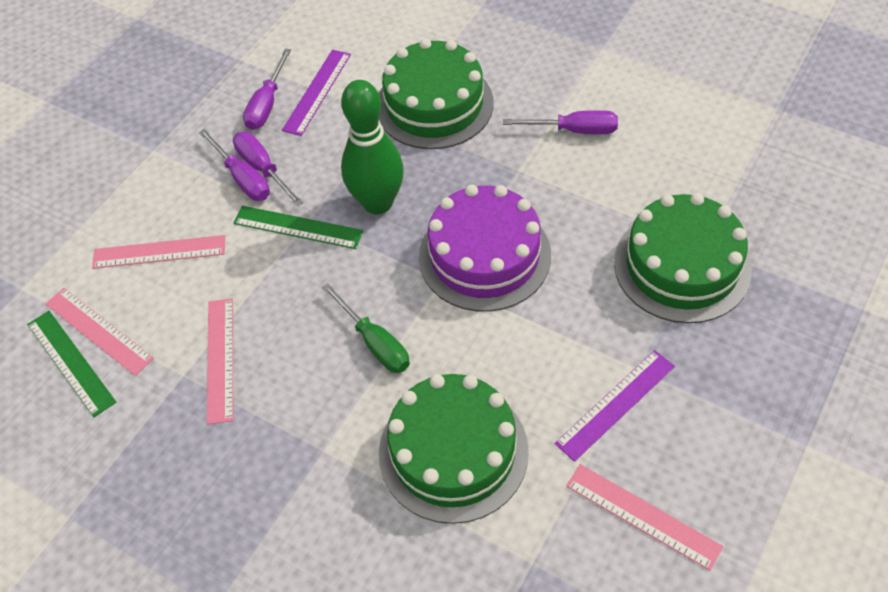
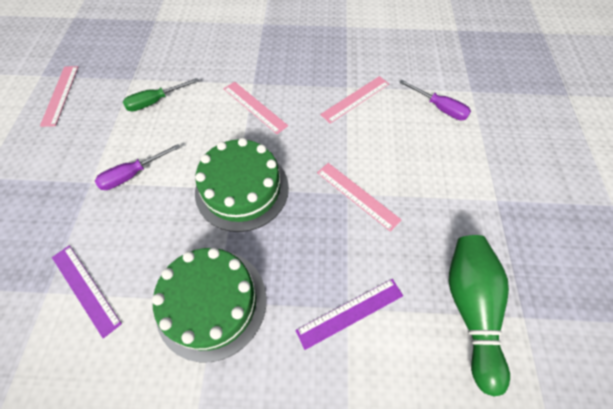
green cake: 3 -> 2
green ruler: 2 -> 0
purple cake: 1 -> 0
purple screwdriver: 4 -> 2

